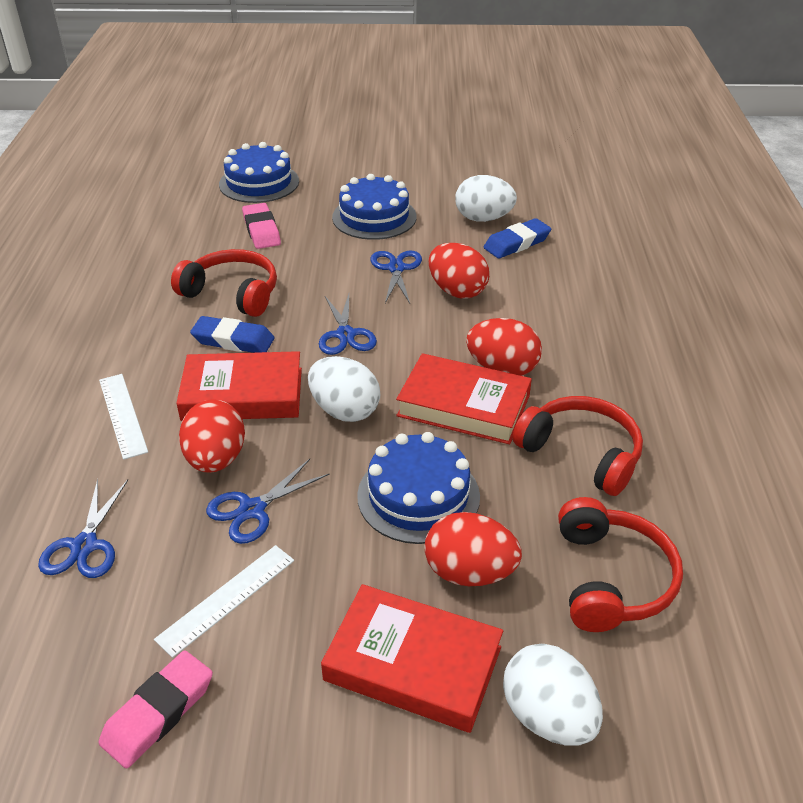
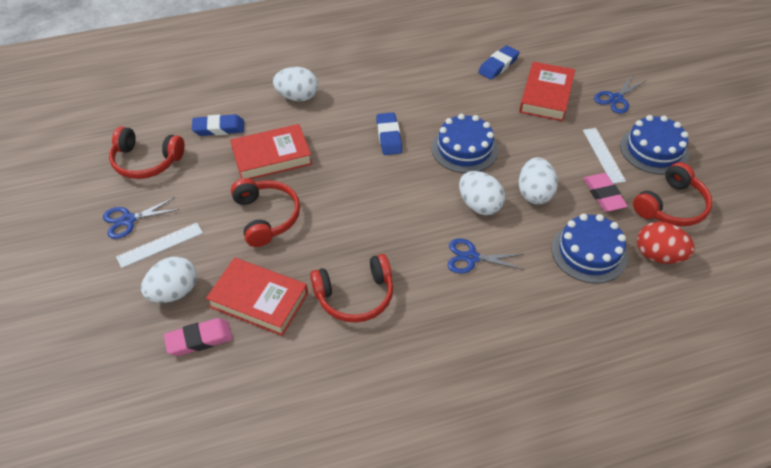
blue eraser: 2 -> 3
blue scissors: 4 -> 3
red egg: 4 -> 1
red headphones: 3 -> 4
white egg: 3 -> 4

